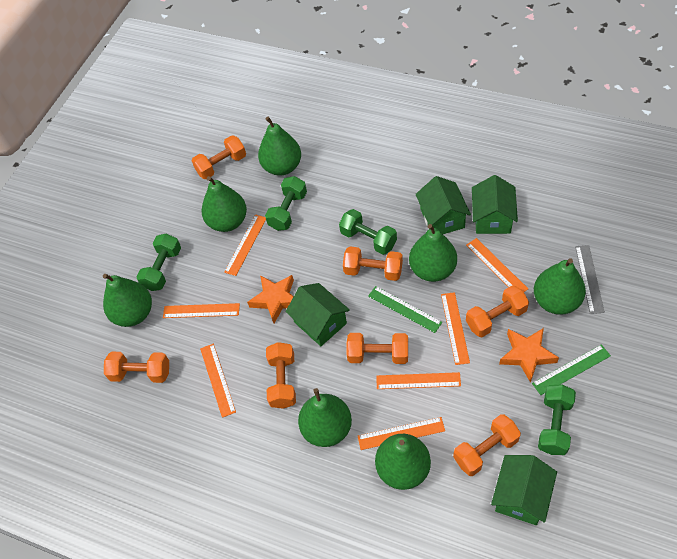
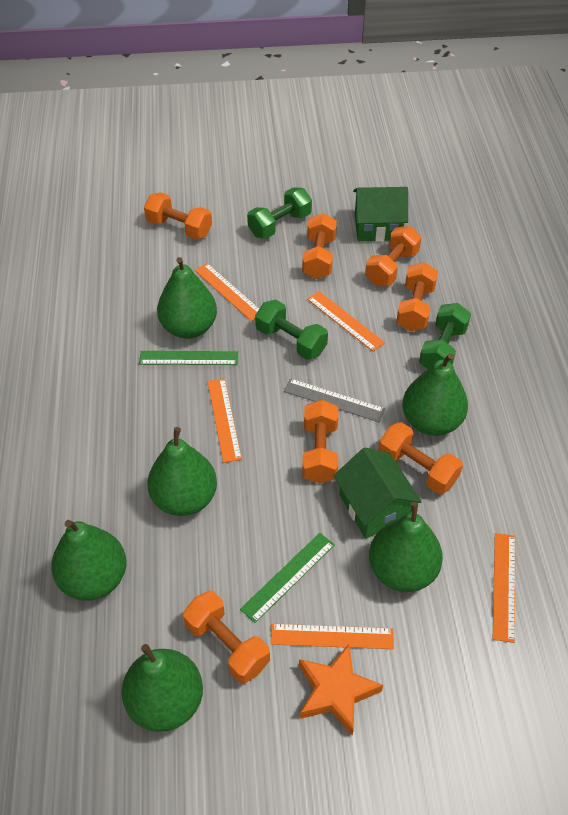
green dumbbell: 4 -> 3
green house: 4 -> 2
green pear: 7 -> 6
orange ruler: 7 -> 5
orange star: 2 -> 1

